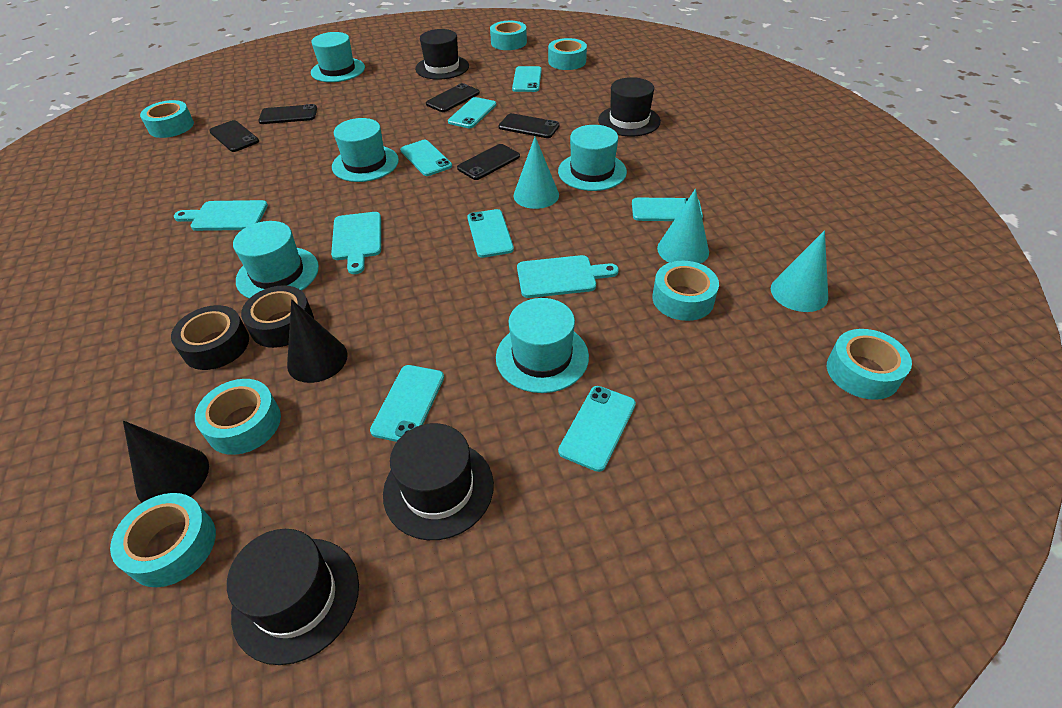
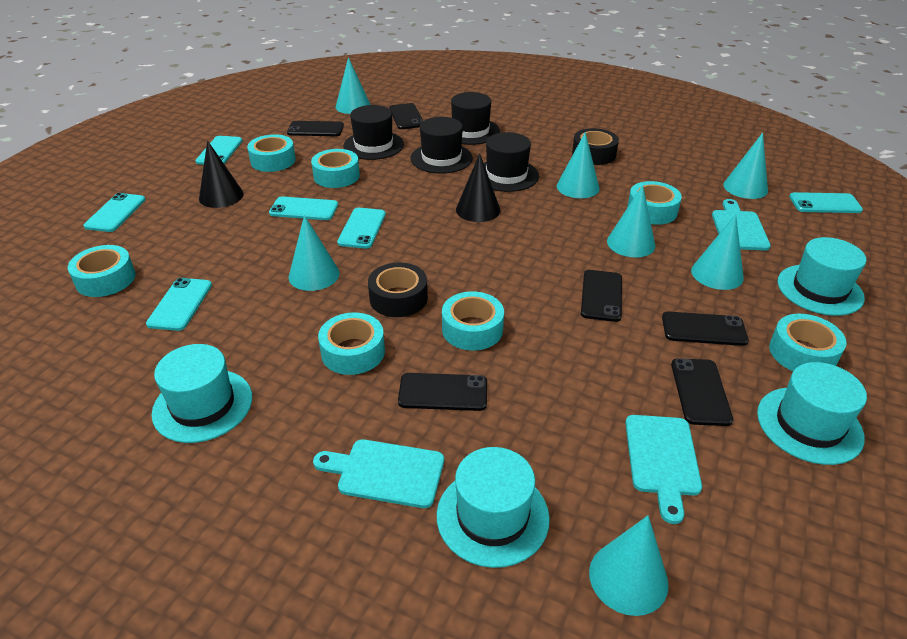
black phone: 5 -> 6
turquoise cone: 3 -> 7
turquoise hat: 5 -> 4
turquoise phone: 7 -> 6

